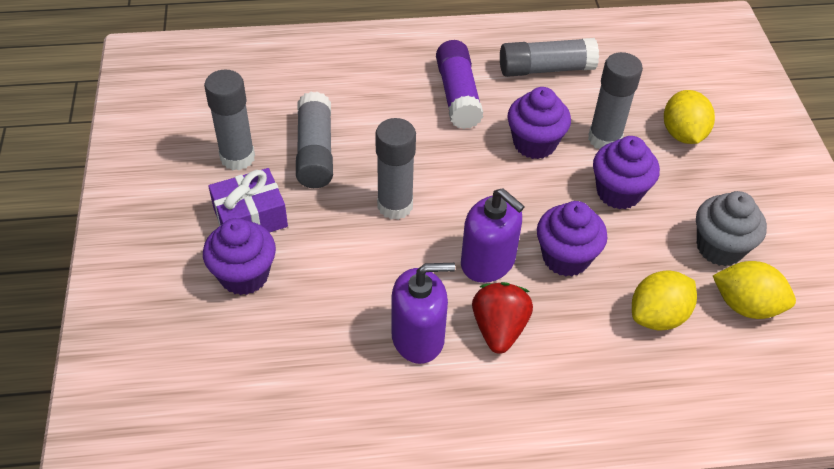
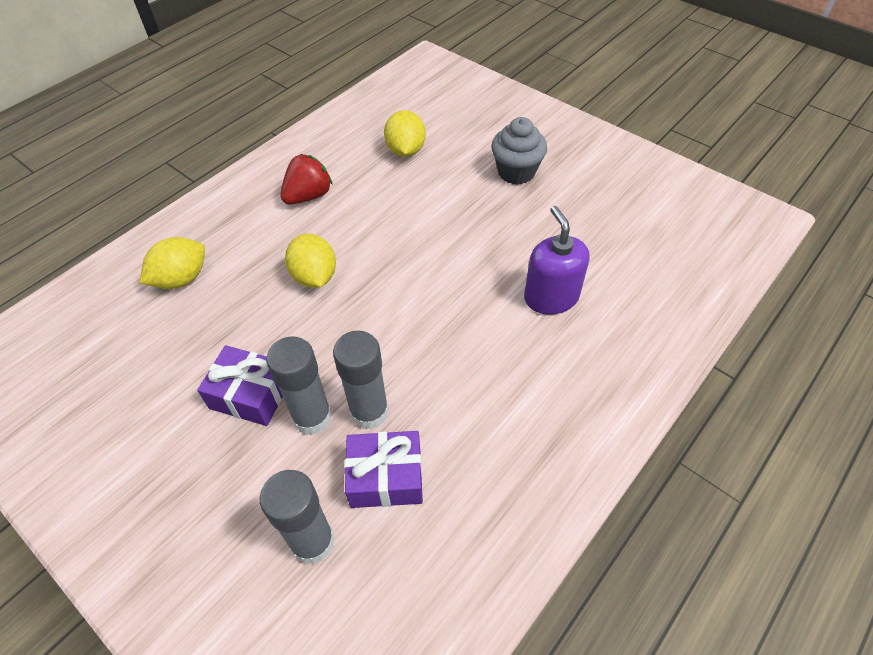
grey glue stick: 5 -> 3
purple cupcake: 4 -> 0
purple gift: 1 -> 2
purple glue stick: 1 -> 0
purple soap dispenser: 2 -> 1

